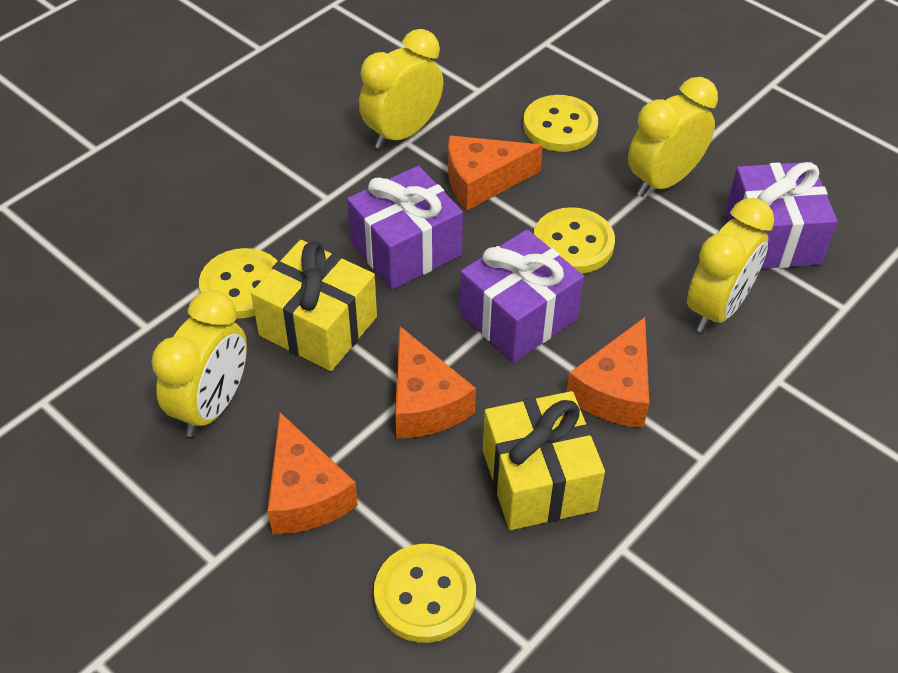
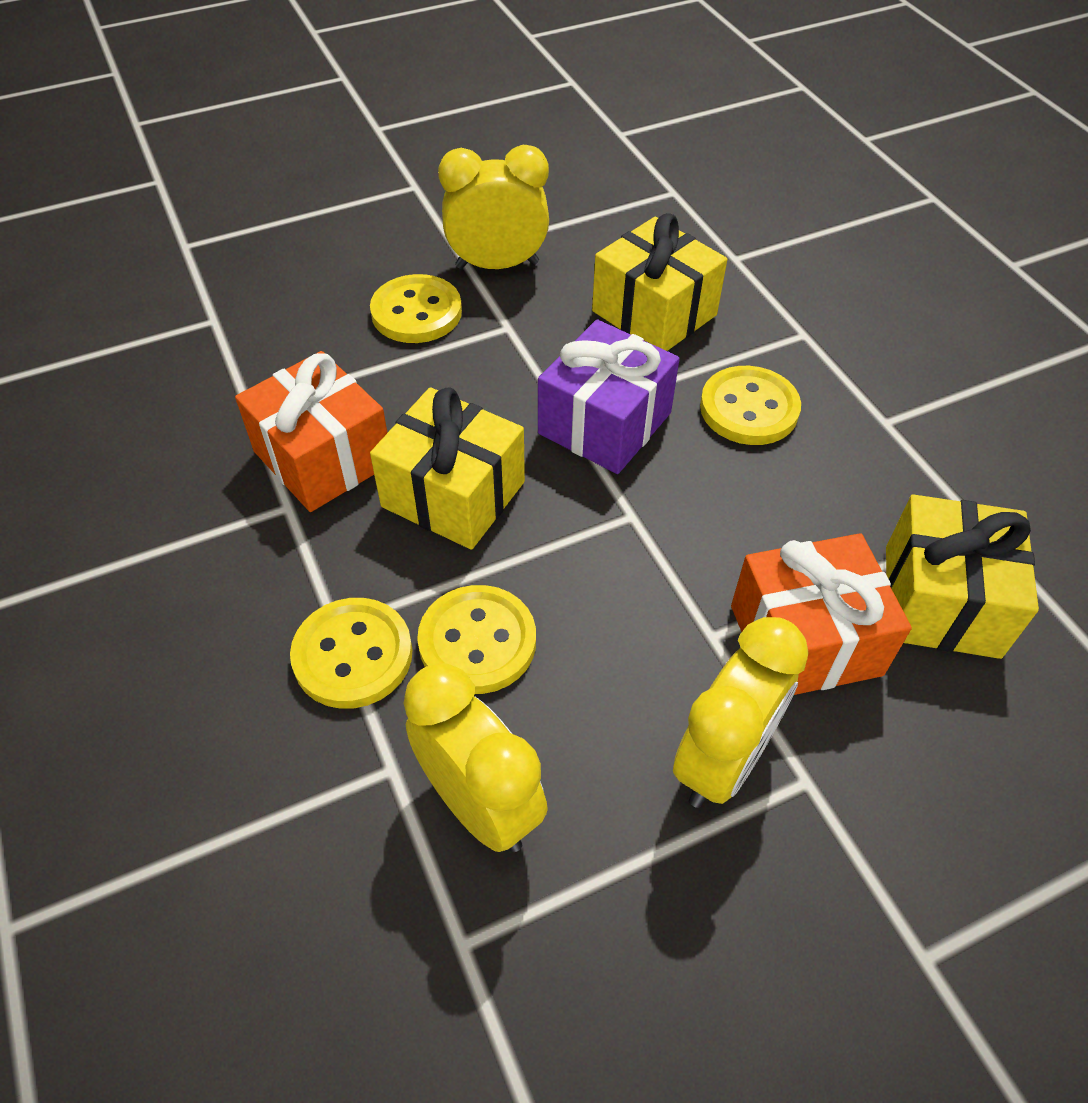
orange cheese: 4 -> 0
orange gift: 0 -> 2
purple gift: 3 -> 1
yellow clock: 4 -> 3
yellow gift: 2 -> 3

